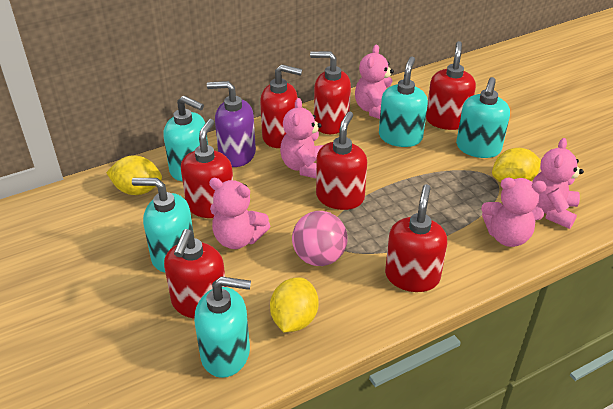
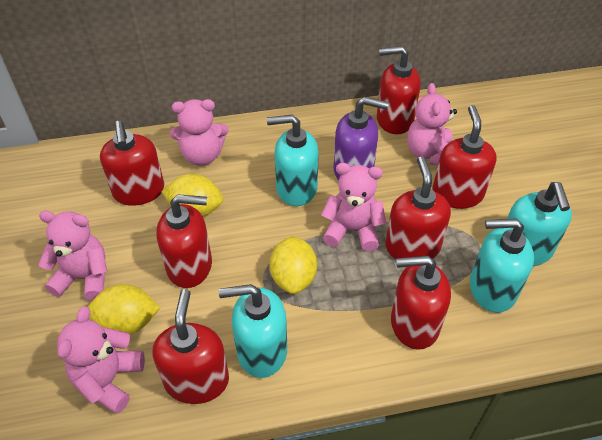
pink ball: 1 -> 0
turquoise soap dispenser: 5 -> 4

